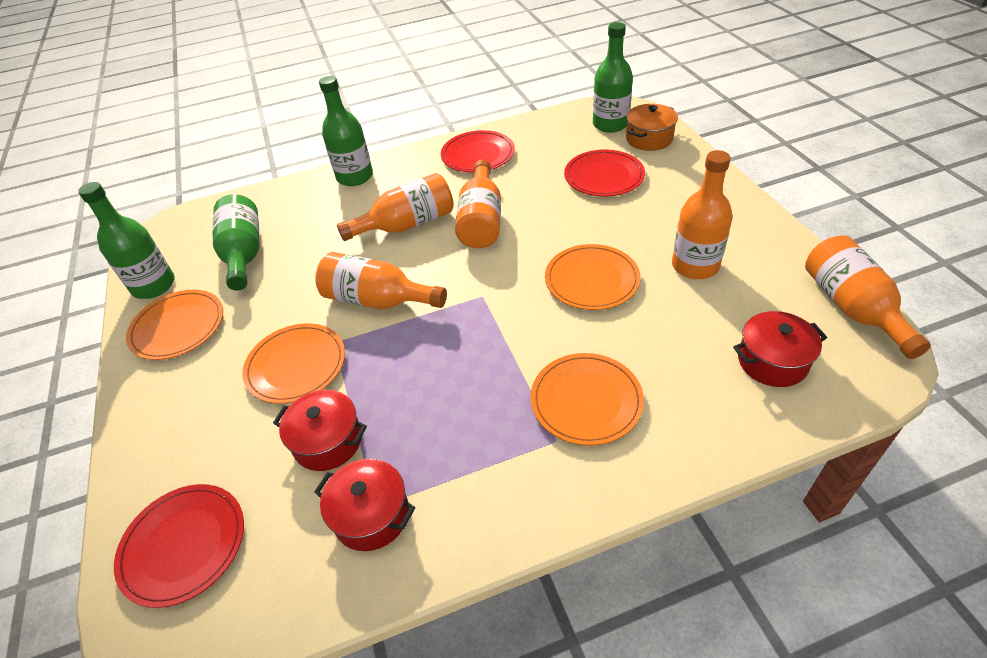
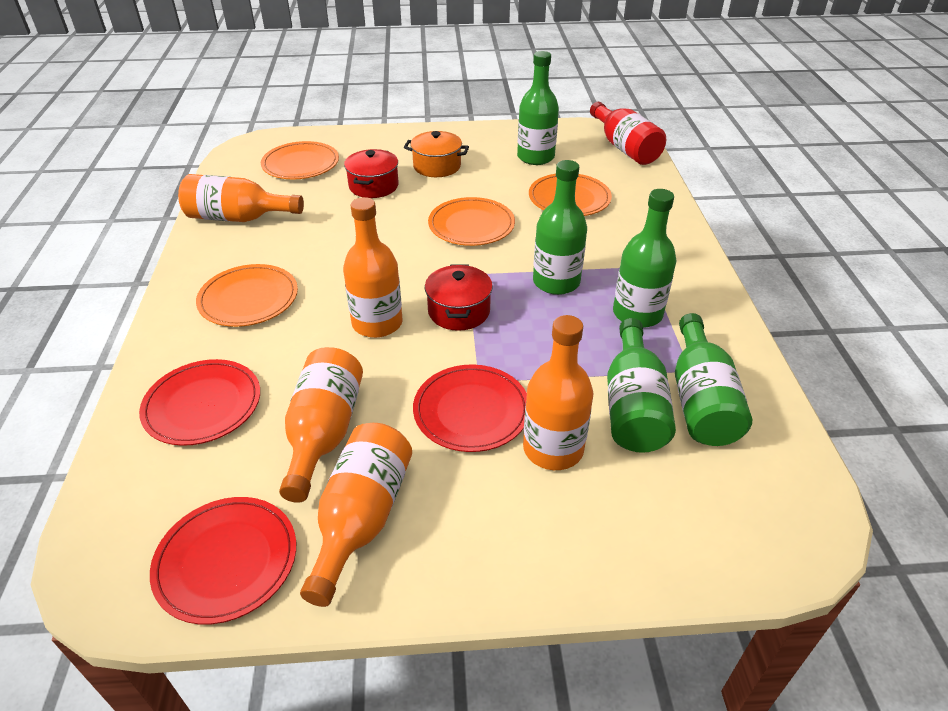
green bottle: 4 -> 5
red bottle: 0 -> 1
red pot: 3 -> 2

